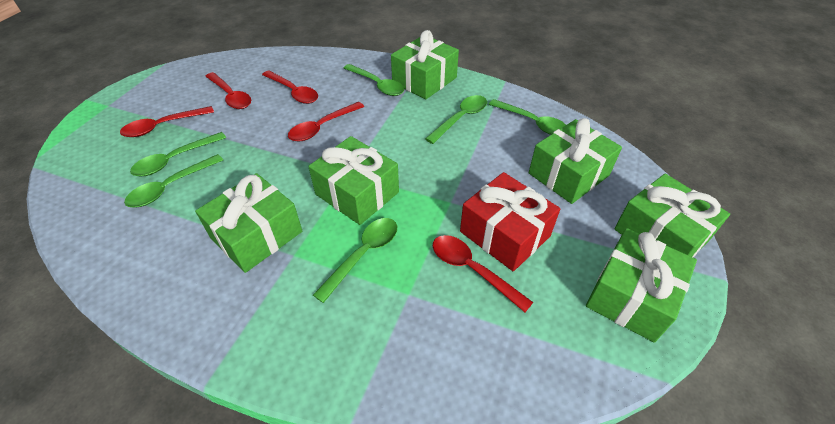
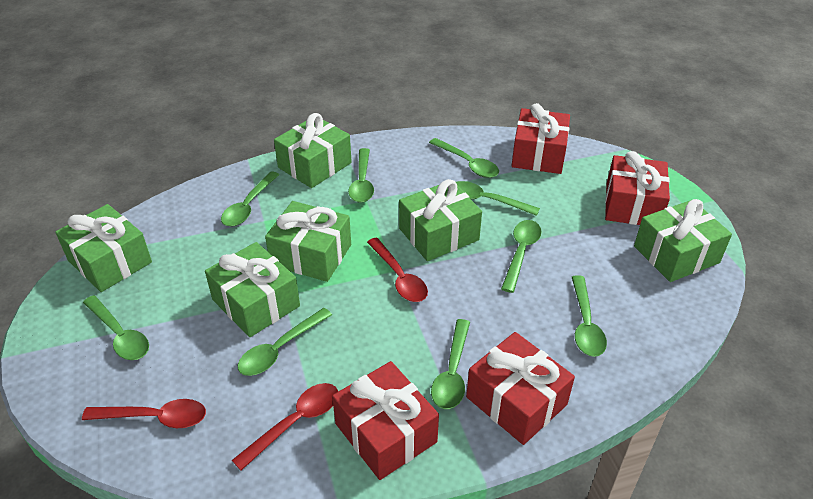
green spoon: 6 -> 9
red gift: 1 -> 4
red spoon: 5 -> 3

